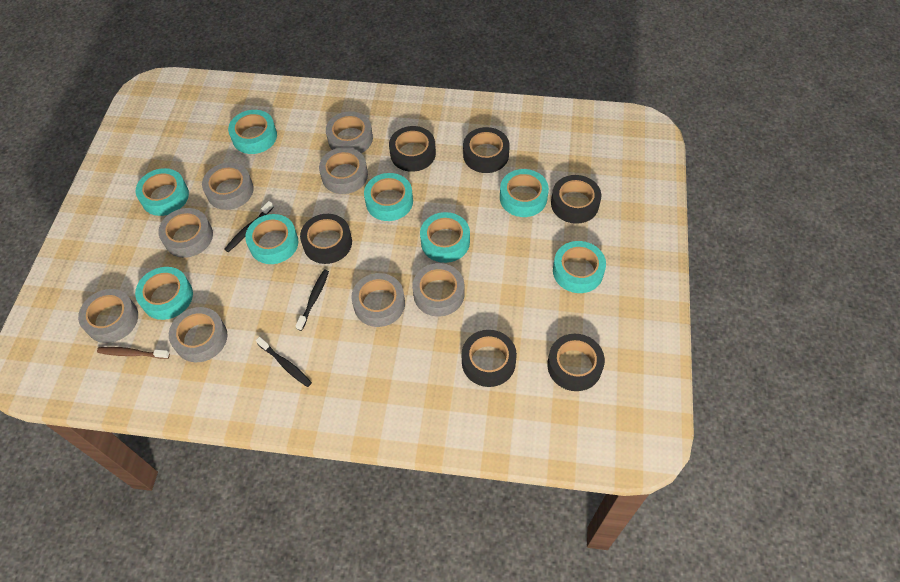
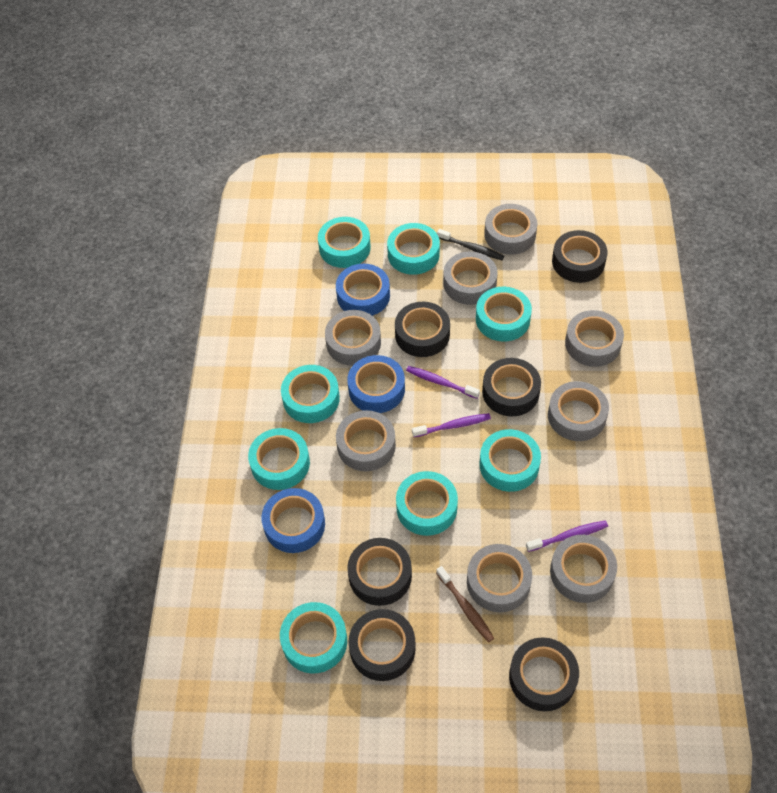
black toothbrush: 3 -> 1
blue tape: 0 -> 3
purple toothbrush: 0 -> 3

